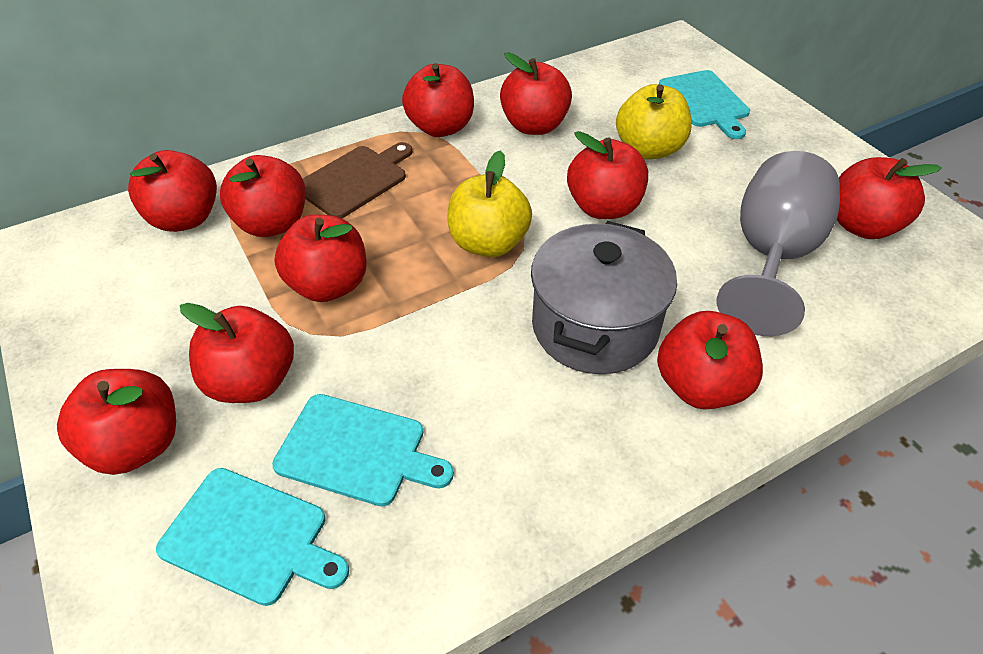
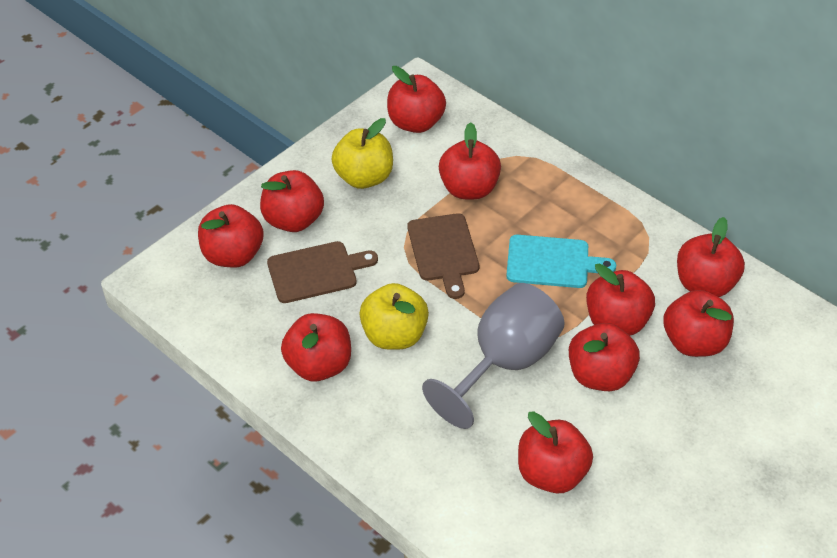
brown cutting board: 1 -> 2
grey pot: 1 -> 0
turquoise cutting board: 3 -> 1

